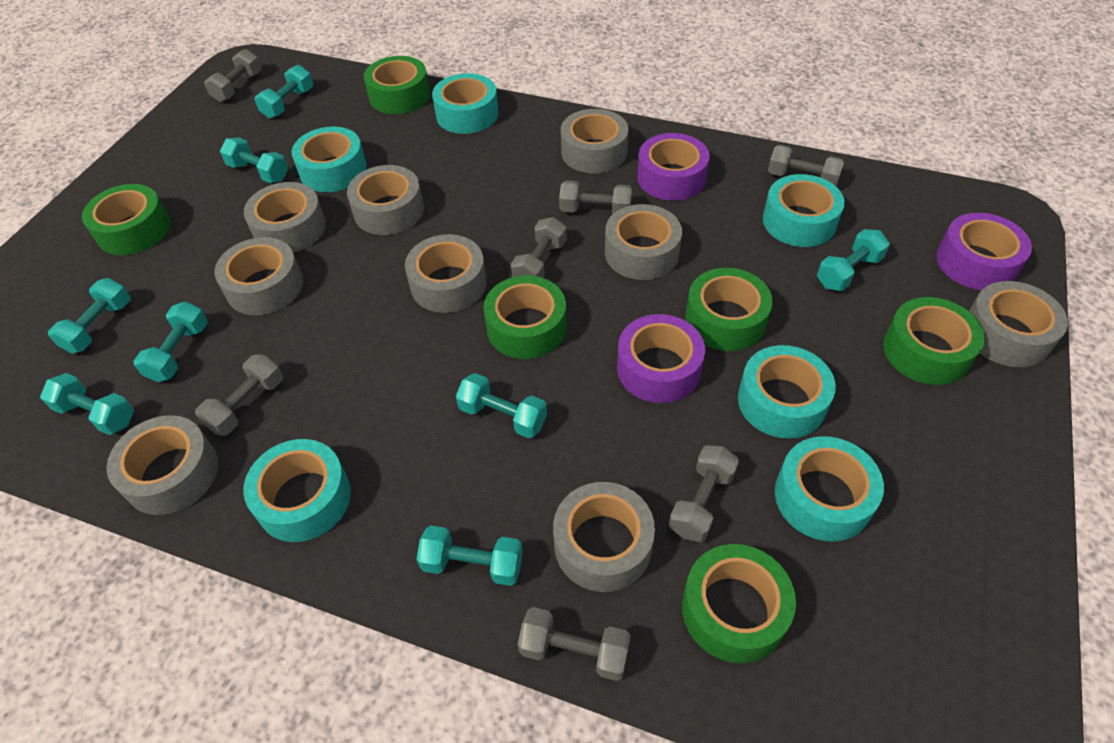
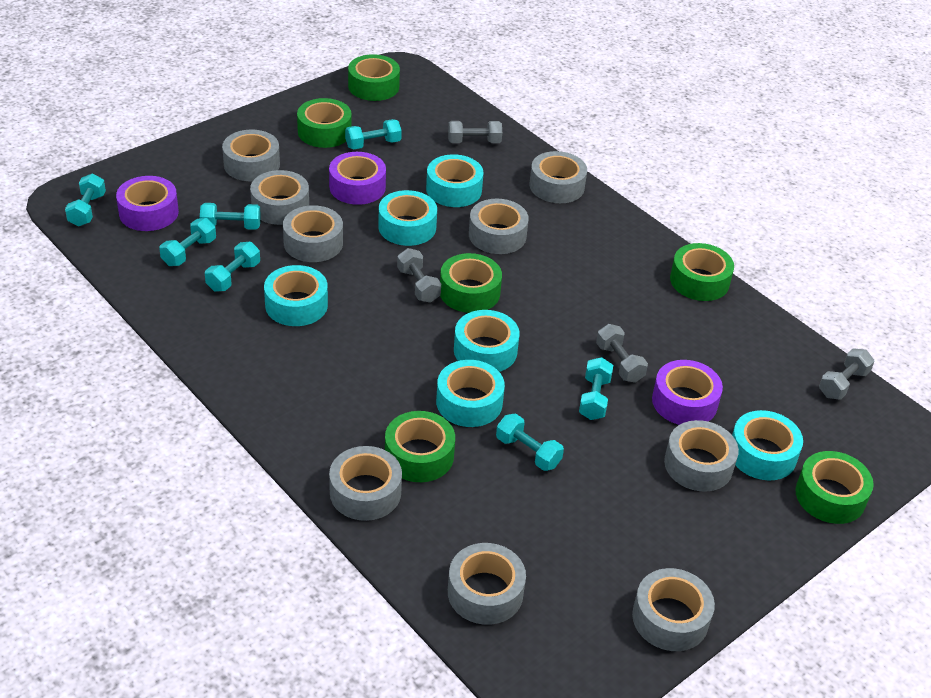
grey dumbbell: 7 -> 4
turquoise dumbbell: 8 -> 7

